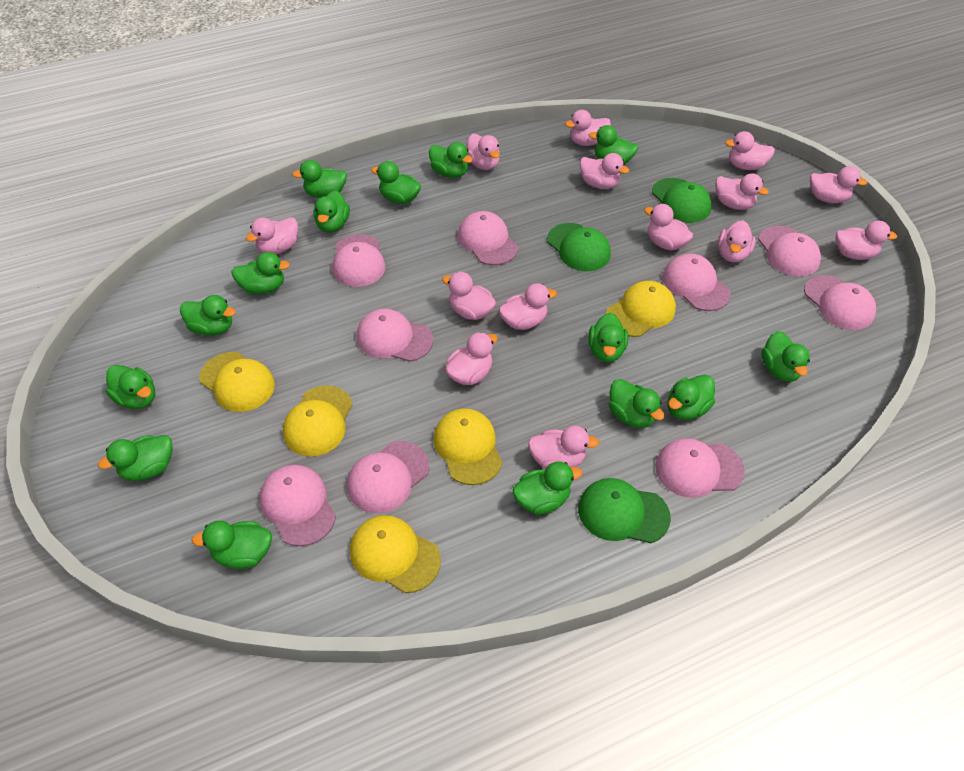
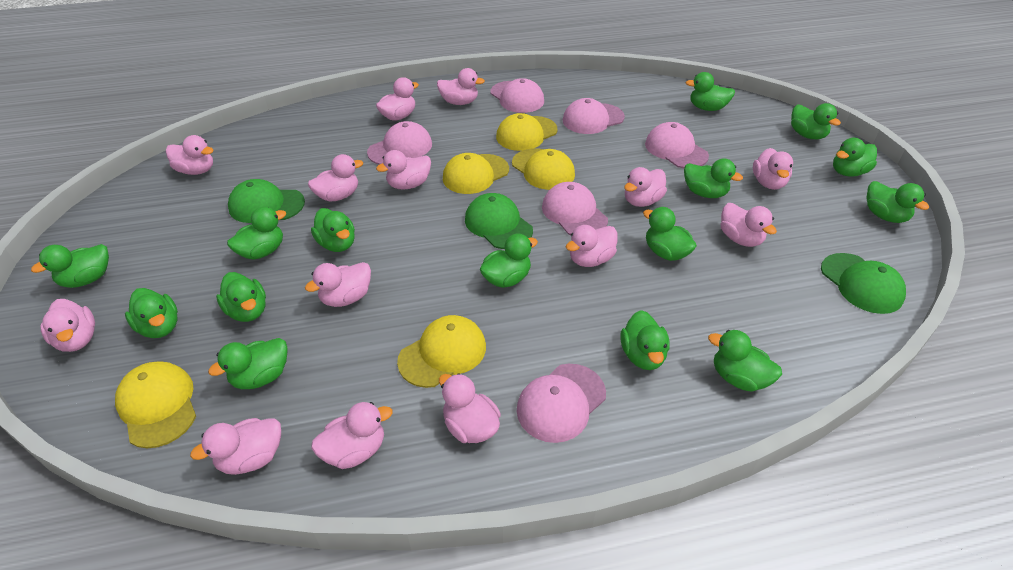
pink cap: 9 -> 6

